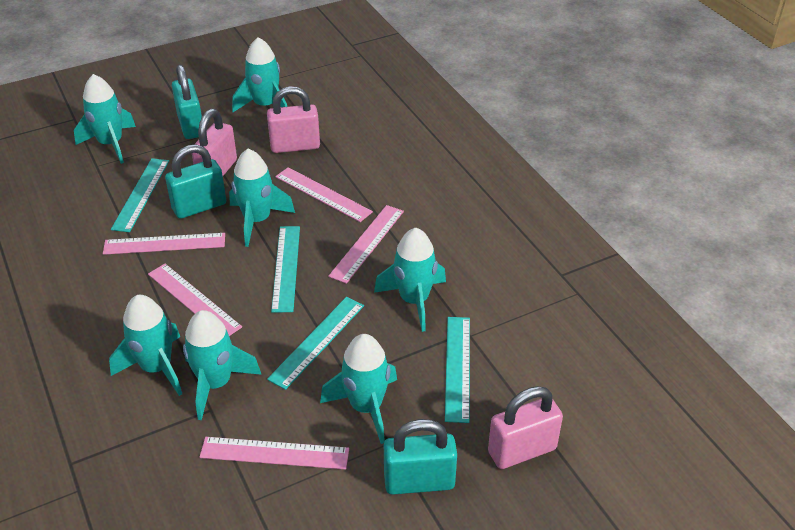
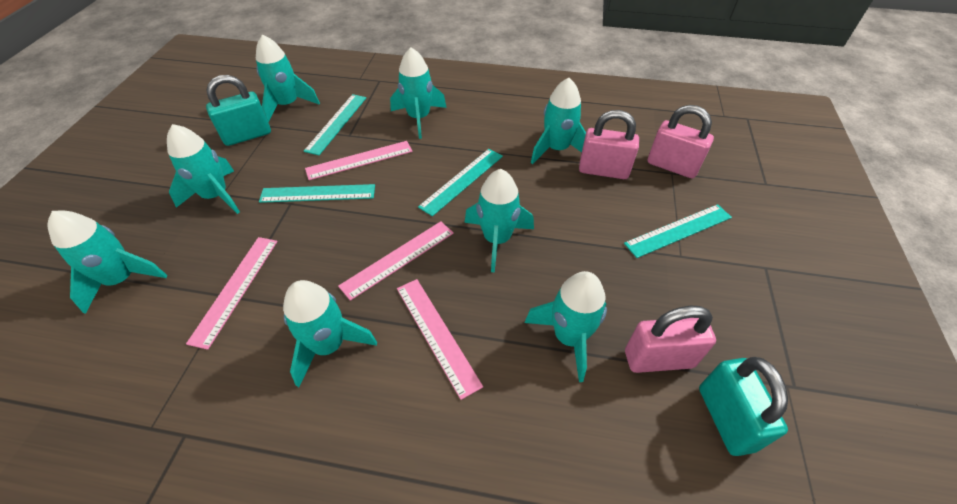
pink ruler: 5 -> 4
turquoise padlock: 3 -> 2
turquoise rocket: 7 -> 8

